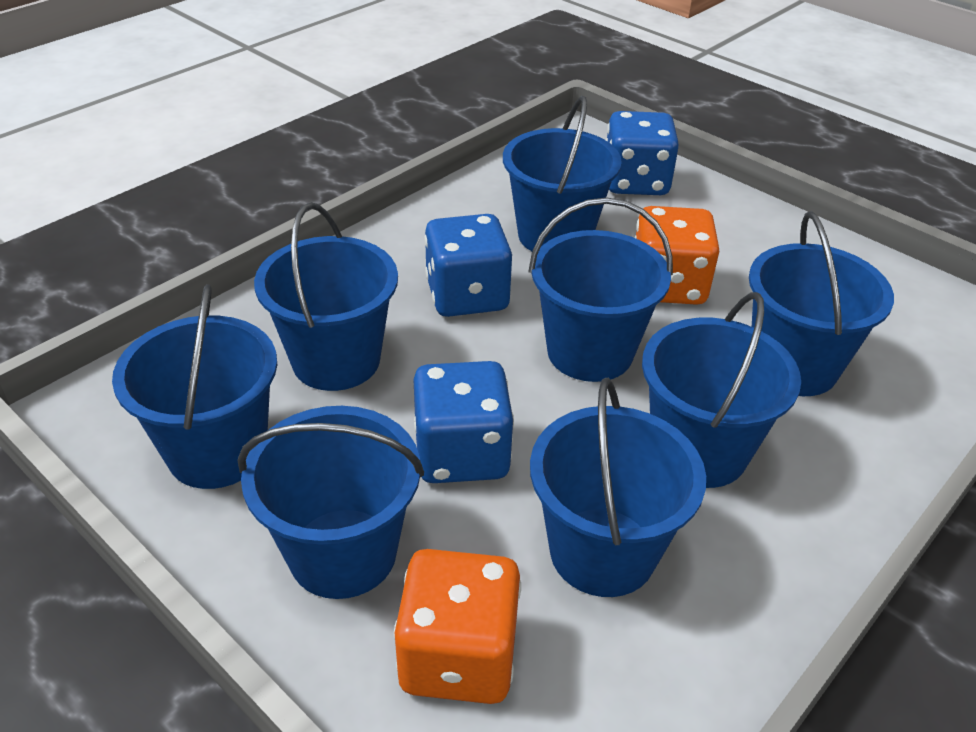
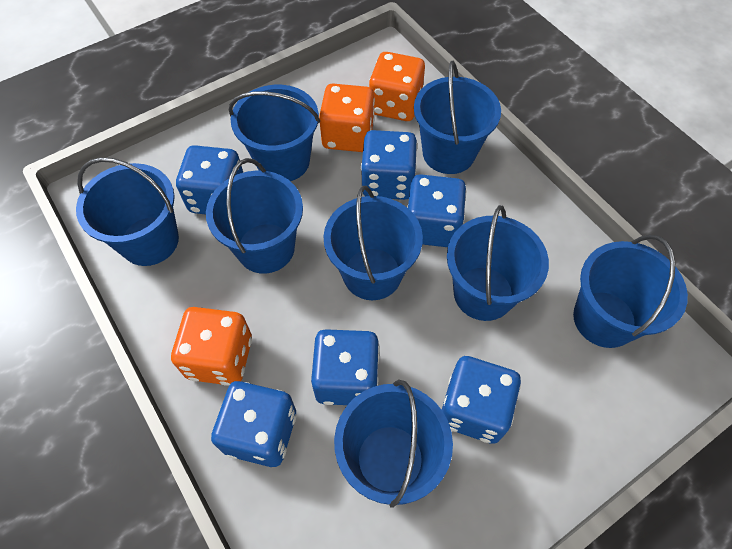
blue dice: 3 -> 6
orange dice: 2 -> 3

